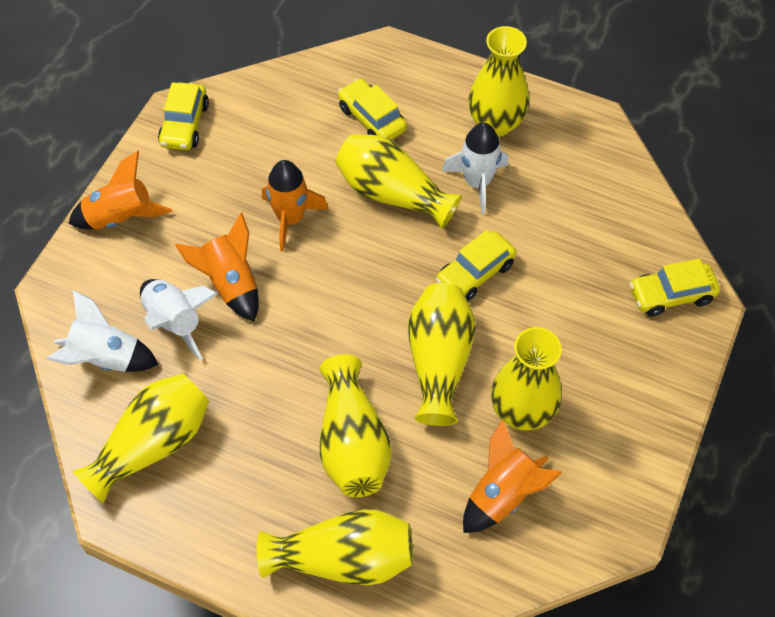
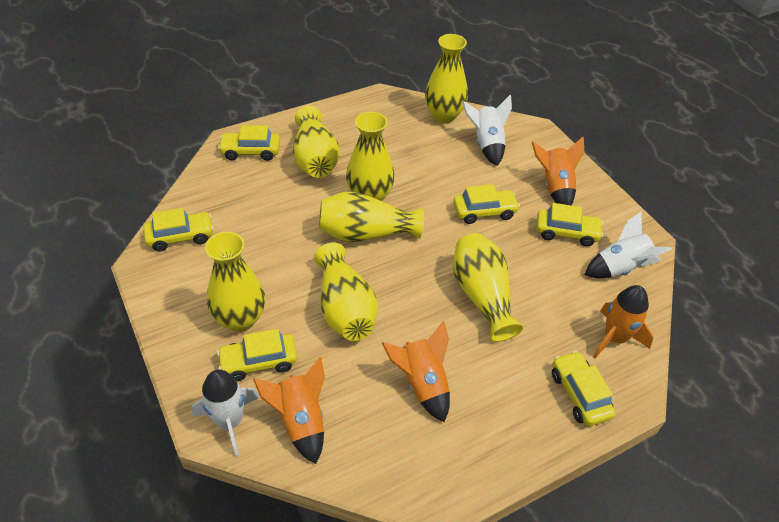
yellow car: 4 -> 6

